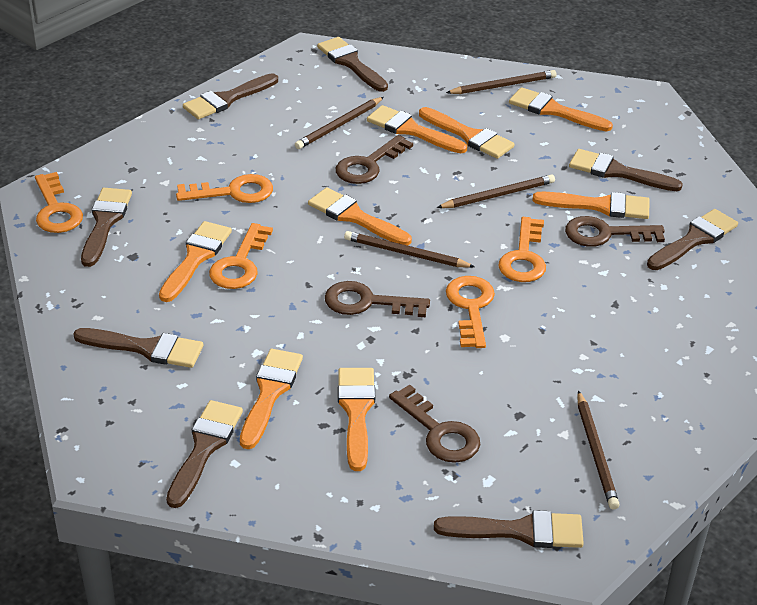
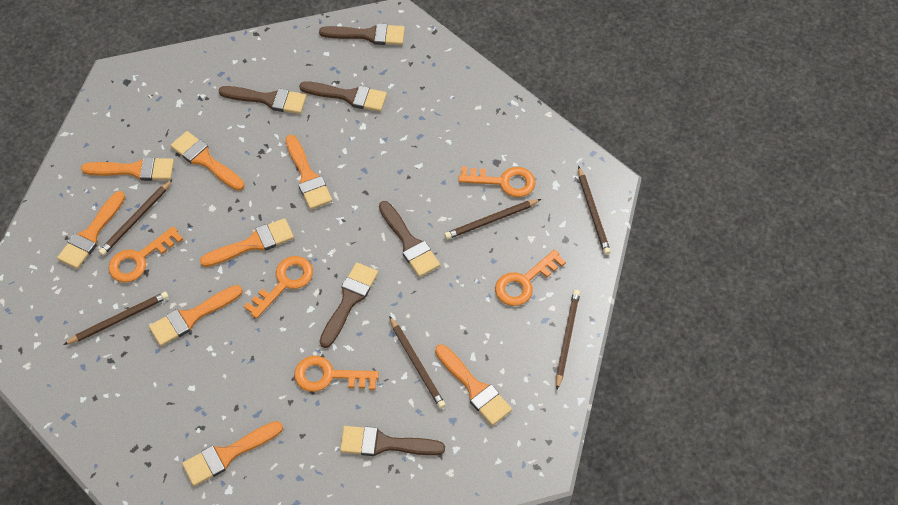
brown brush: 8 -> 6
brown key: 4 -> 0
brown pencil: 5 -> 6

